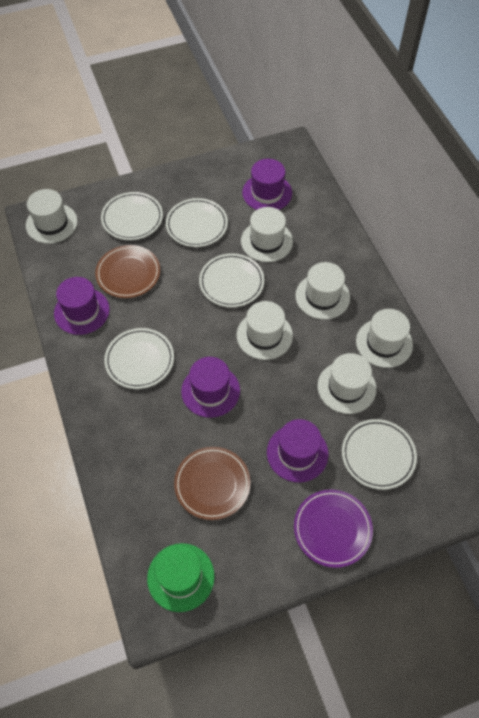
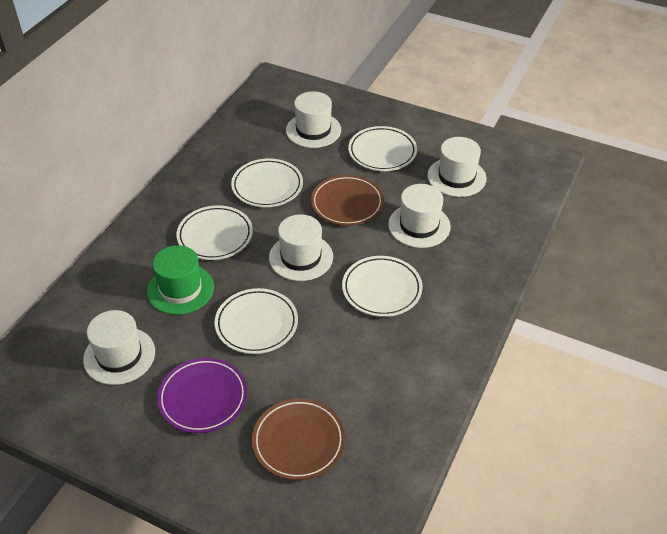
purple hat: 4 -> 0
white hat: 6 -> 5

